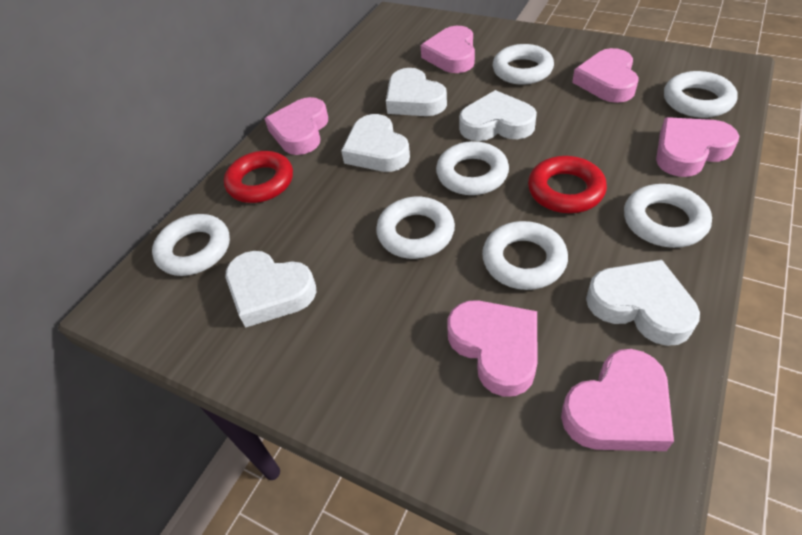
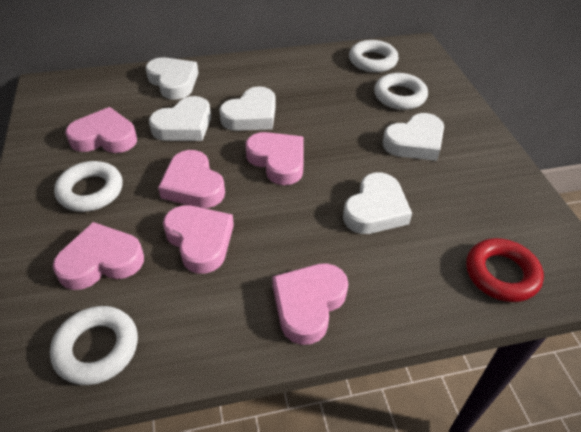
red ring: 2 -> 1
white ring: 7 -> 4

